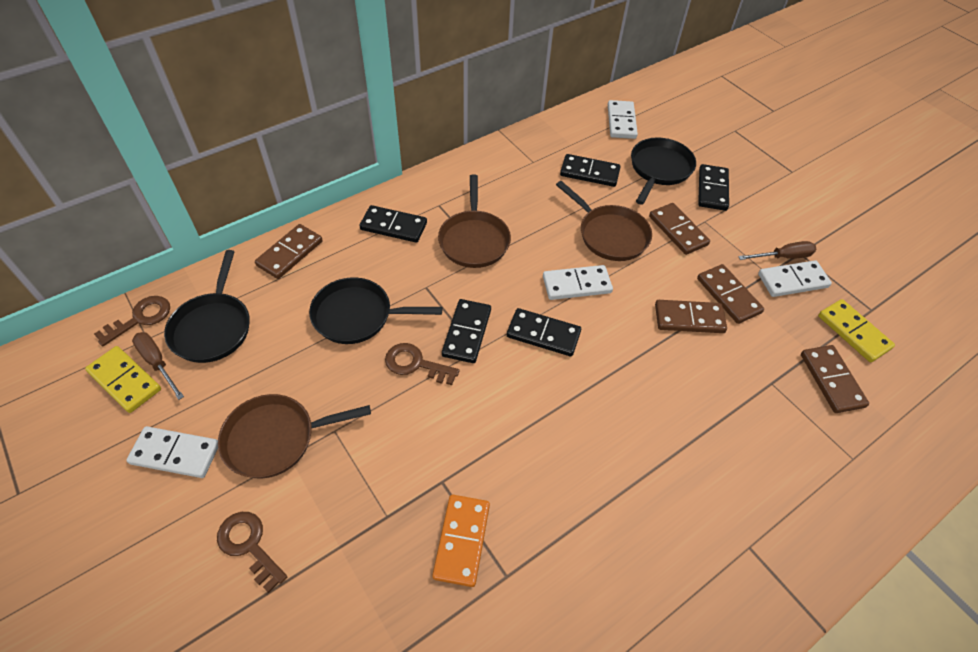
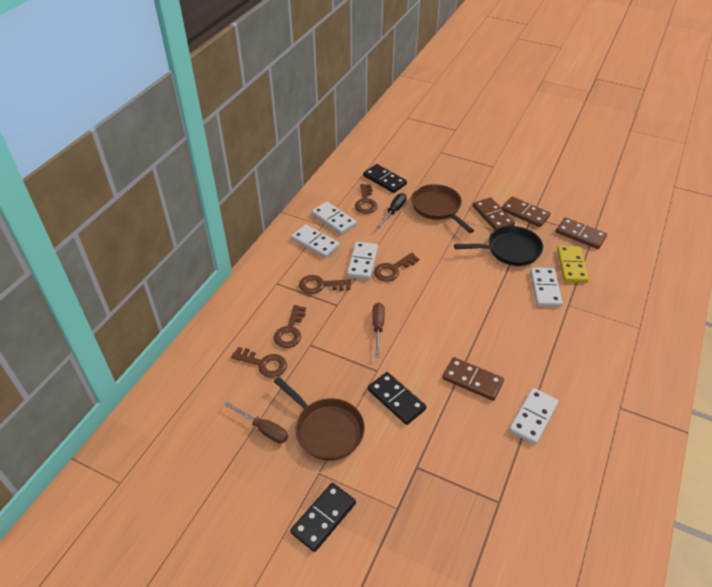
black domino: 5 -> 3
black pan: 3 -> 1
black screwdriver: 0 -> 1
brown domino: 5 -> 4
brown key: 3 -> 5
brown pan: 3 -> 2
orange domino: 1 -> 0
white domino: 4 -> 5
yellow domino: 2 -> 1

